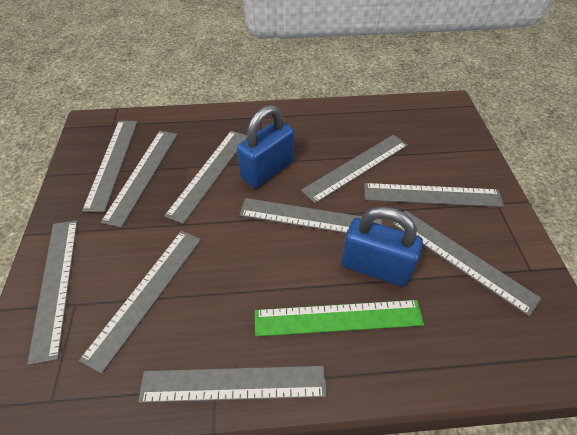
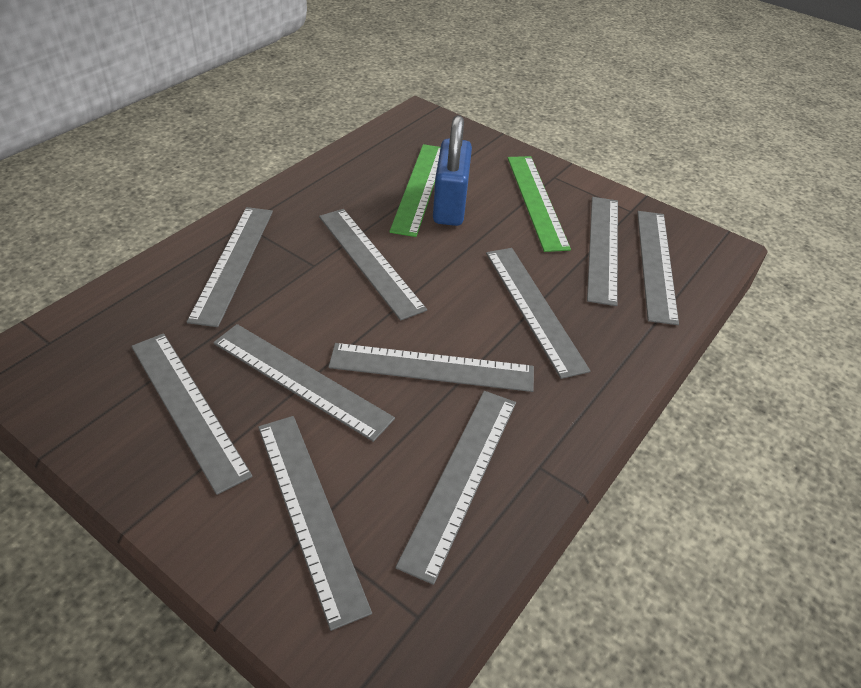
blue padlock: 2 -> 1
green ruler: 1 -> 2

